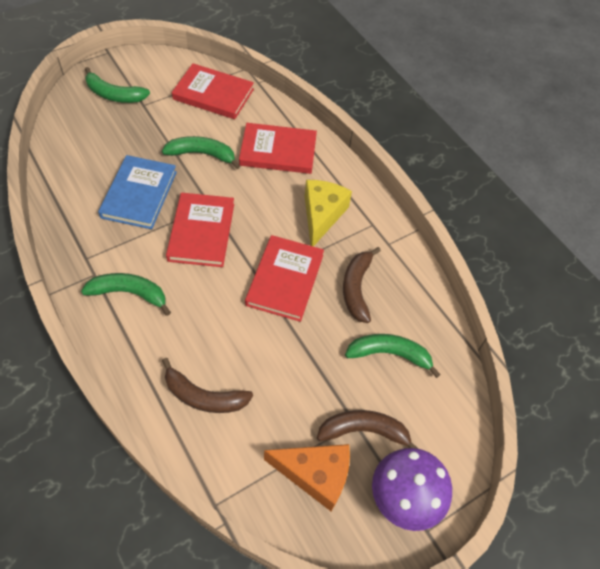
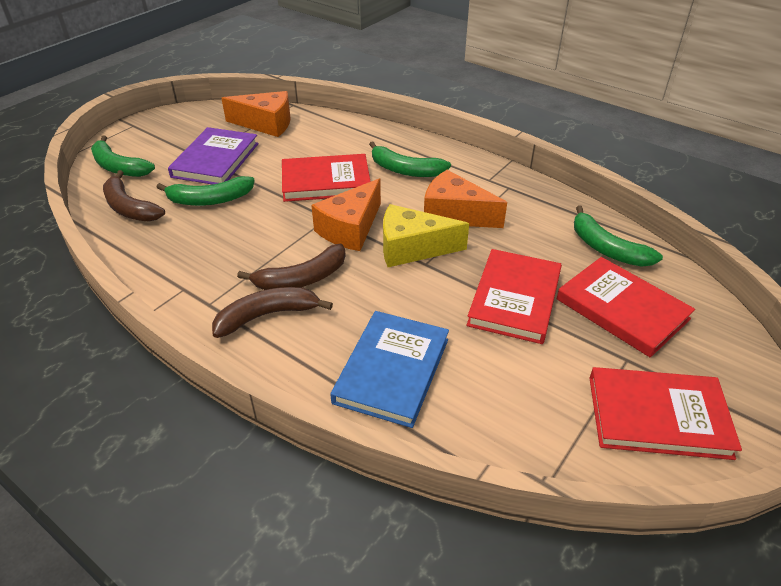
orange cheese: 1 -> 3
purple book: 0 -> 1
purple mushroom: 1 -> 0

